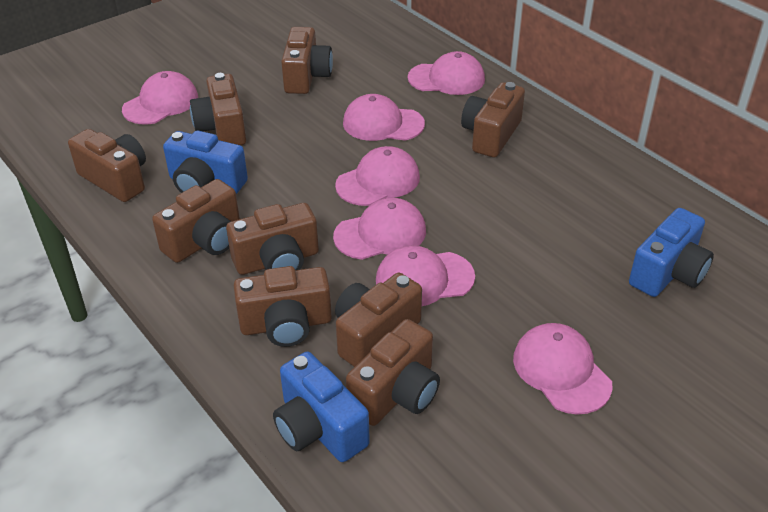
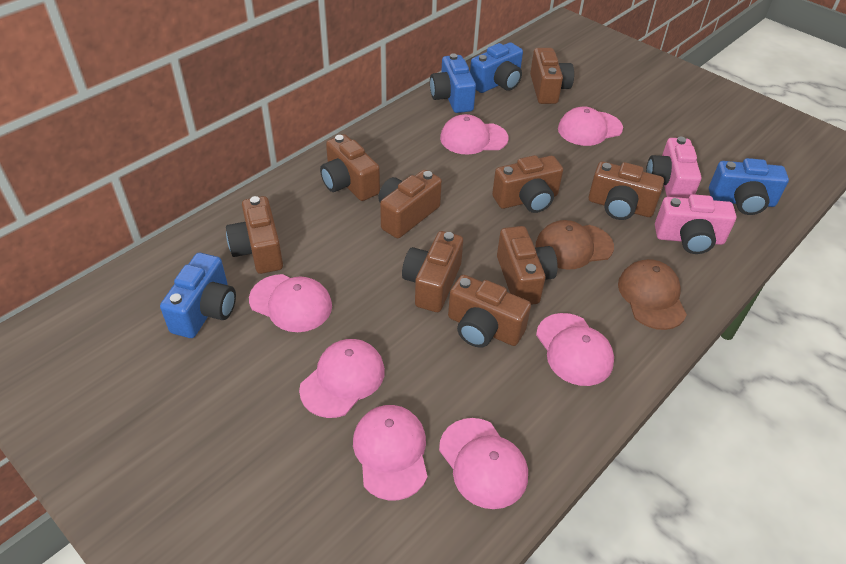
blue camera: 3 -> 4
brown cap: 0 -> 2
pink camera: 0 -> 2

